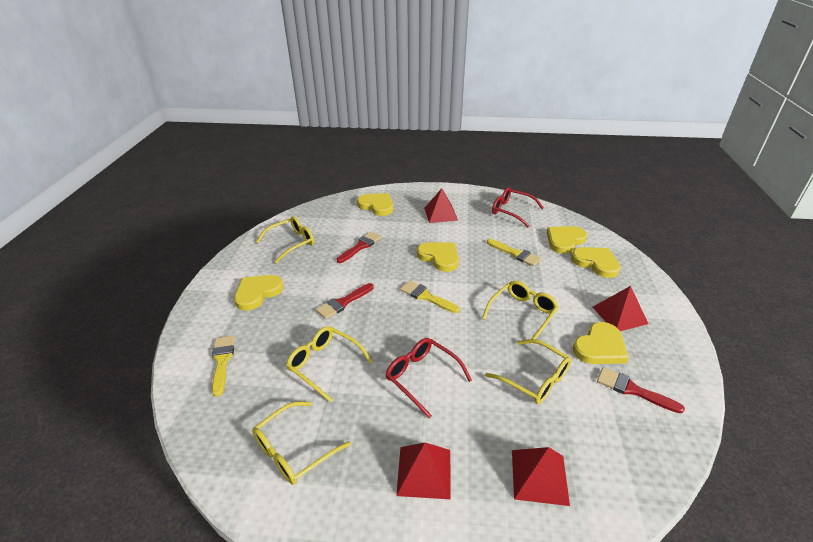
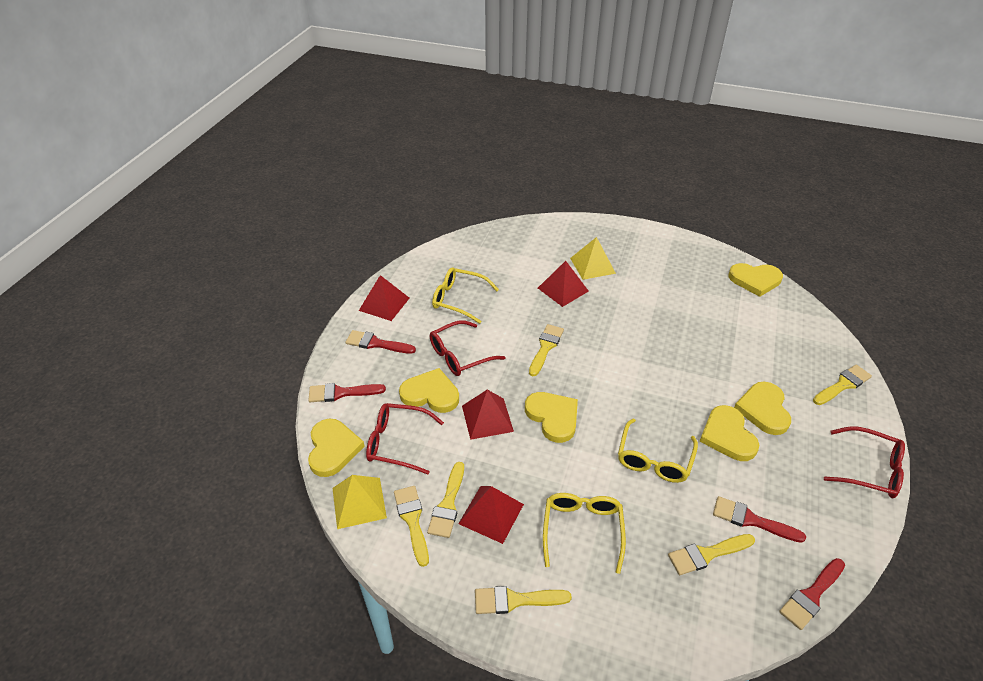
red brush: 3 -> 4
red glasses: 2 -> 3
yellow brush: 3 -> 6
yellow glasses: 5 -> 3
yellow pyramid: 0 -> 2

